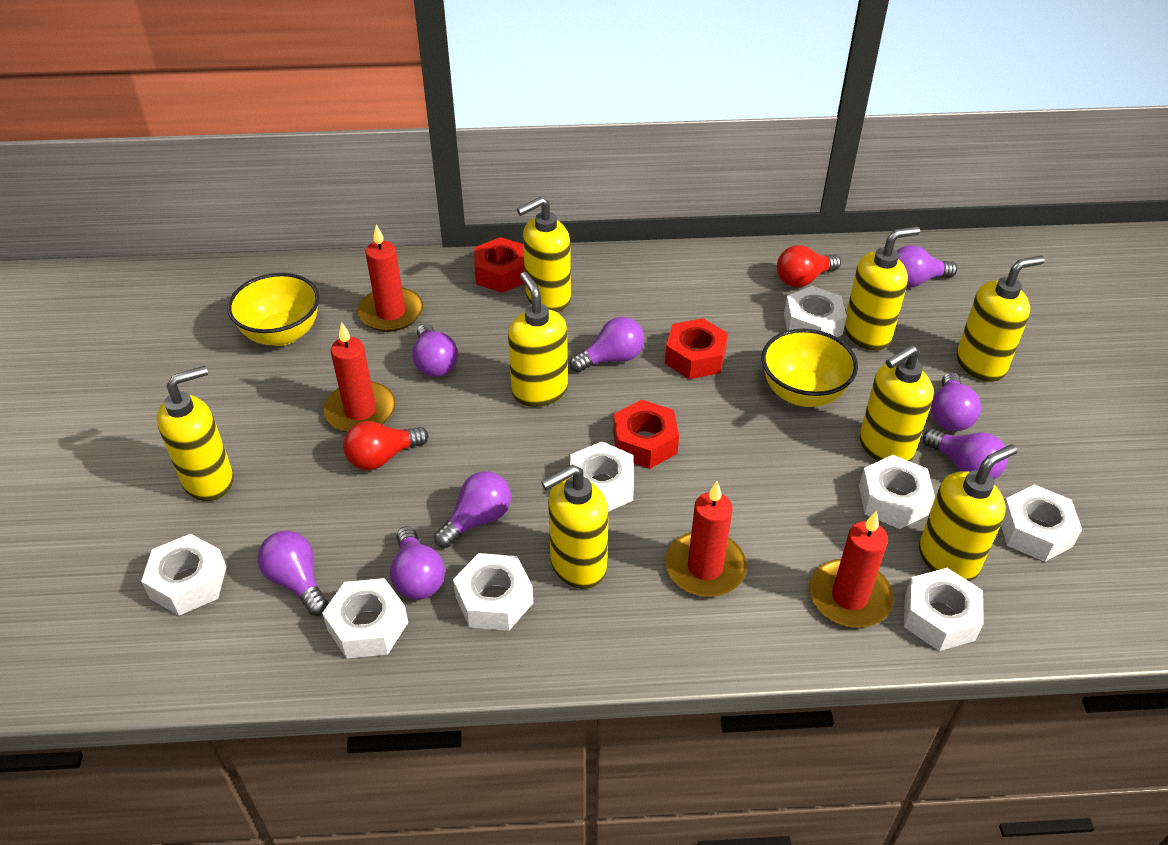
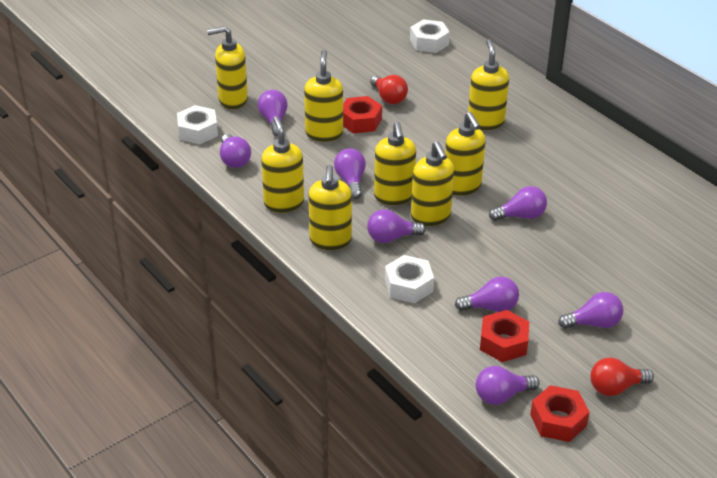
red candle: 4 -> 0
white nut: 8 -> 3
yellow bowl: 2 -> 0

